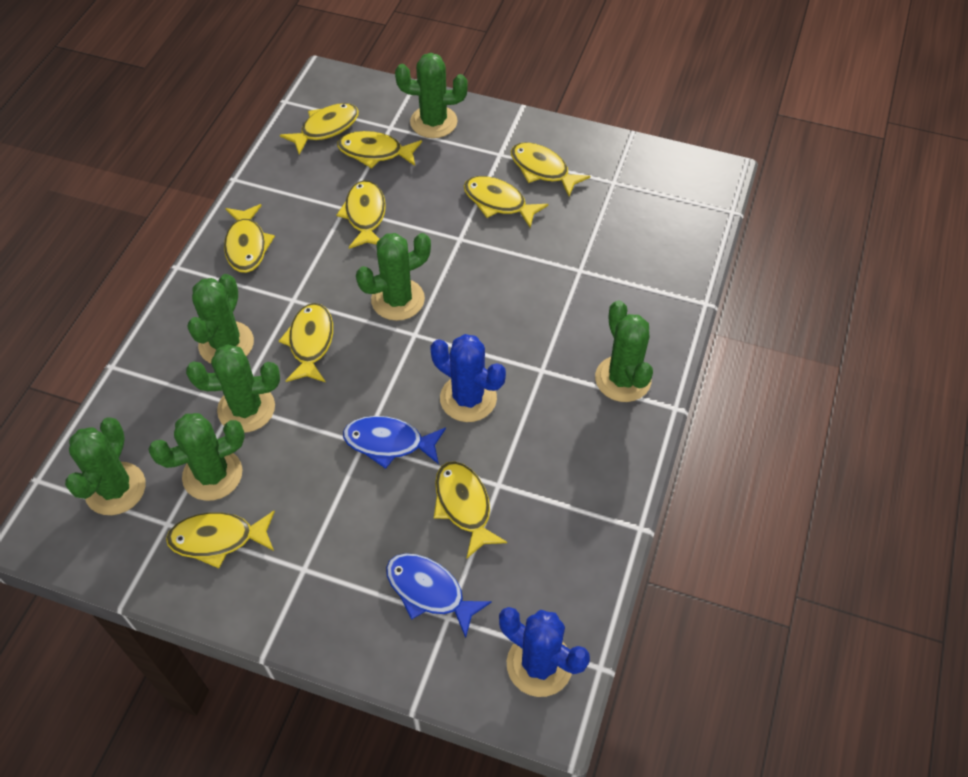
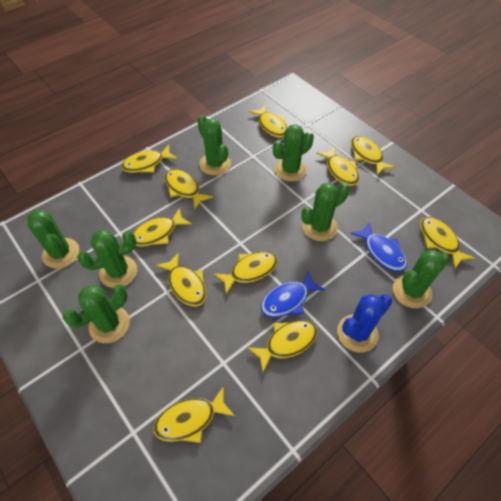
blue cactus: 2 -> 1
yellow fish: 9 -> 11

